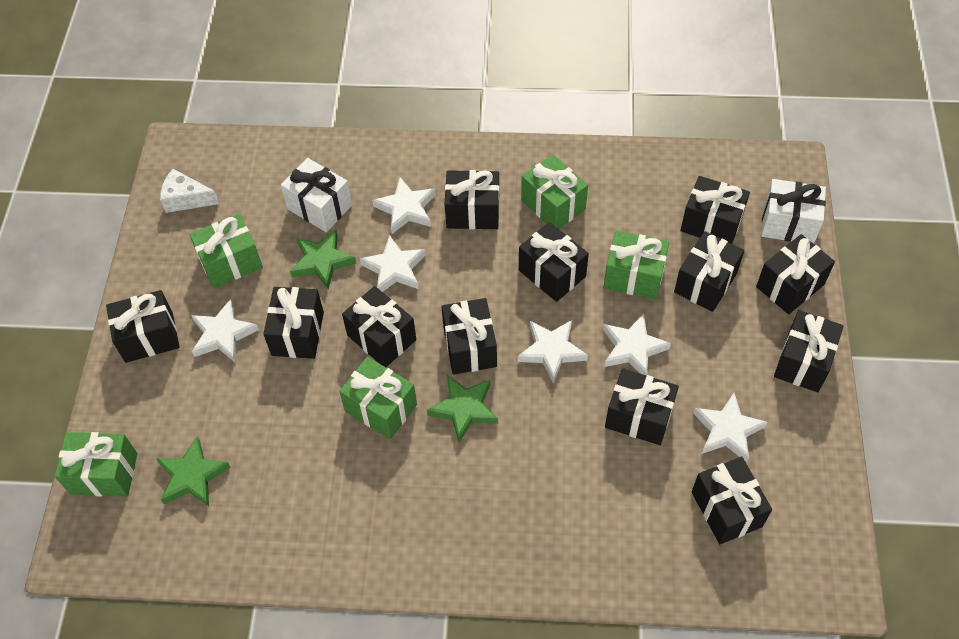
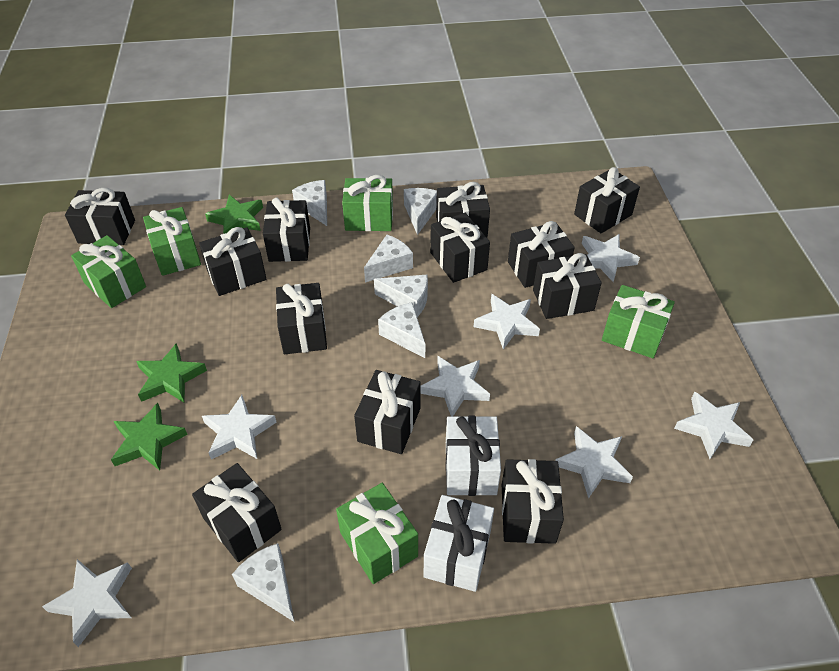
white cheese: 1 -> 6
white star: 6 -> 7

